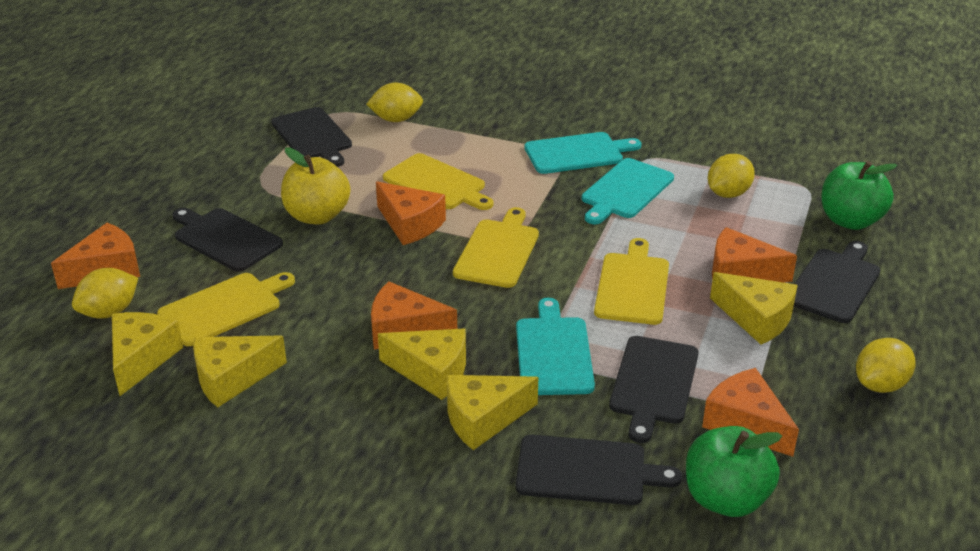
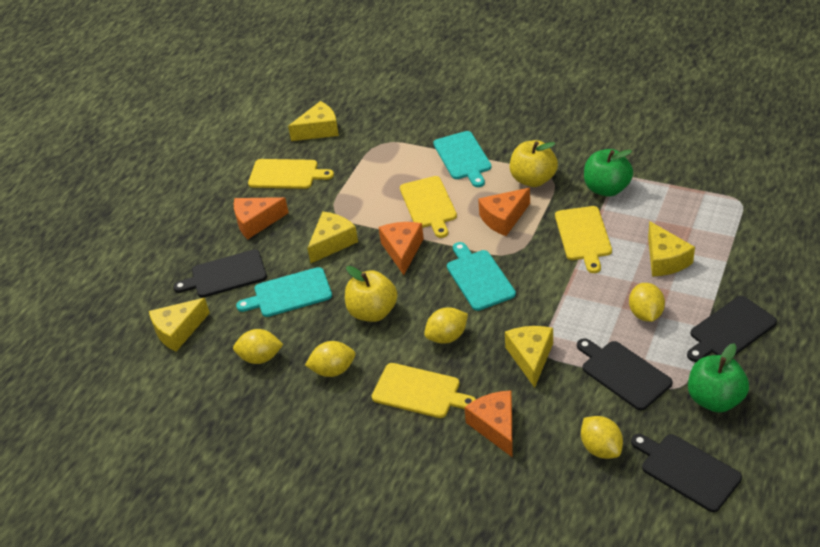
black cutting board: 5 -> 4
orange cheese: 5 -> 4
yellow apple: 1 -> 2
yellow lemon: 4 -> 5

